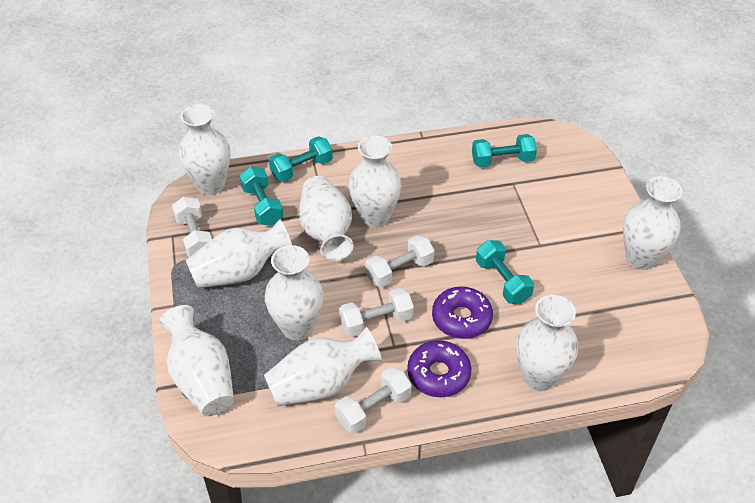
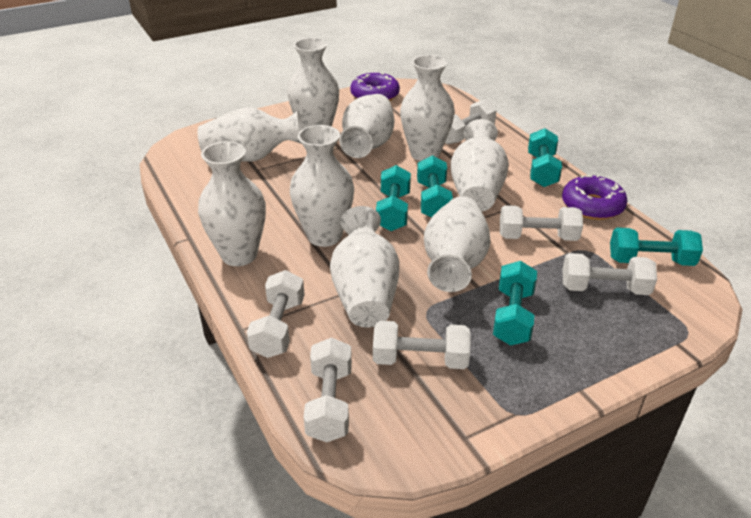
turquoise dumbbell: 4 -> 5
white dumbbell: 4 -> 6

